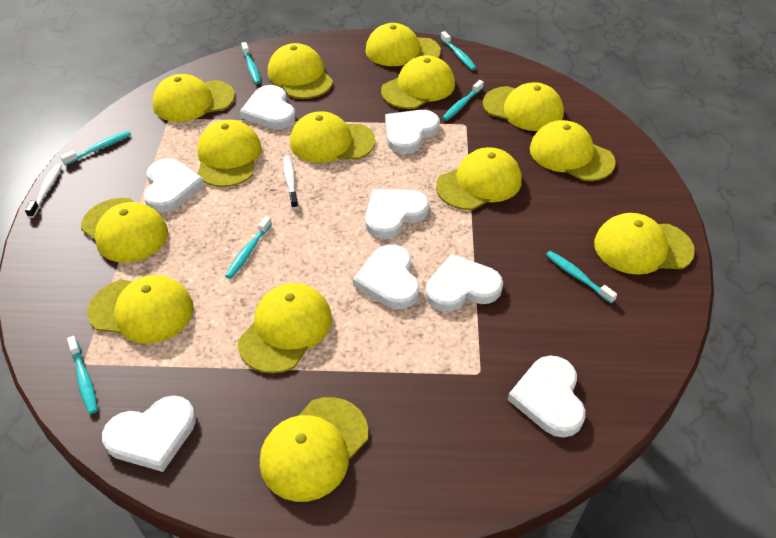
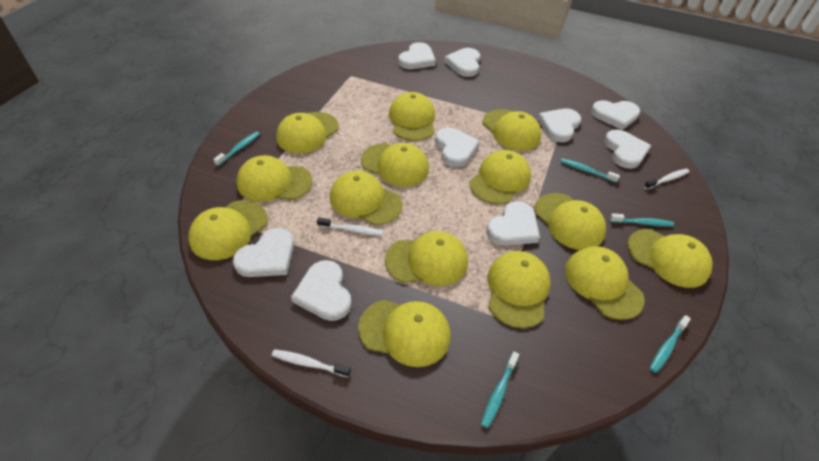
turquoise toothbrush: 7 -> 5
white heart: 8 -> 9
white toothbrush: 2 -> 3

